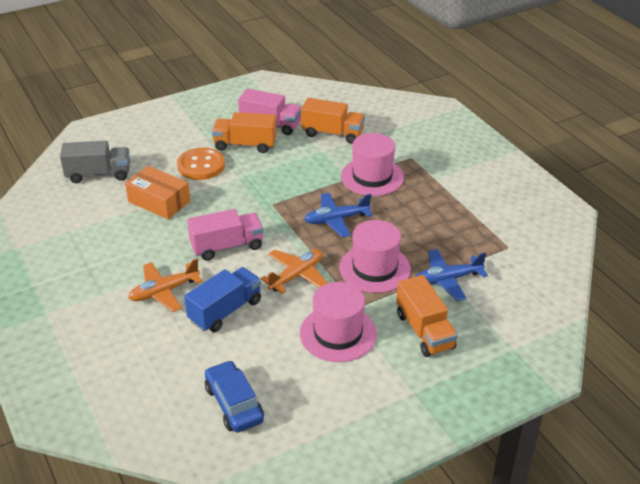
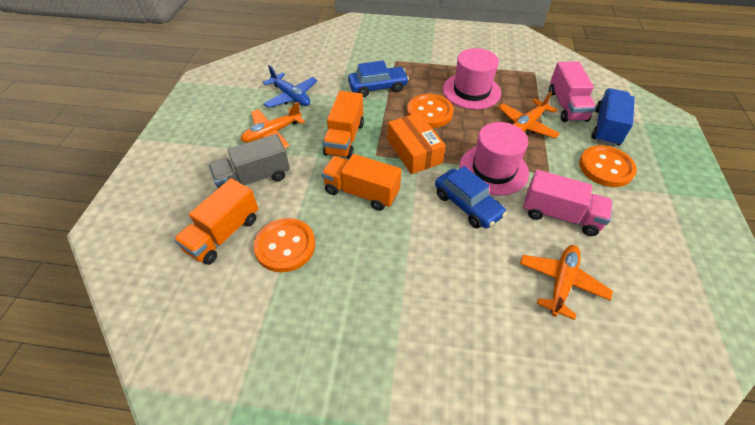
blue car: 1 -> 2
blue plane: 2 -> 1
orange button: 1 -> 3
orange plane: 2 -> 3
pink hat: 3 -> 2

